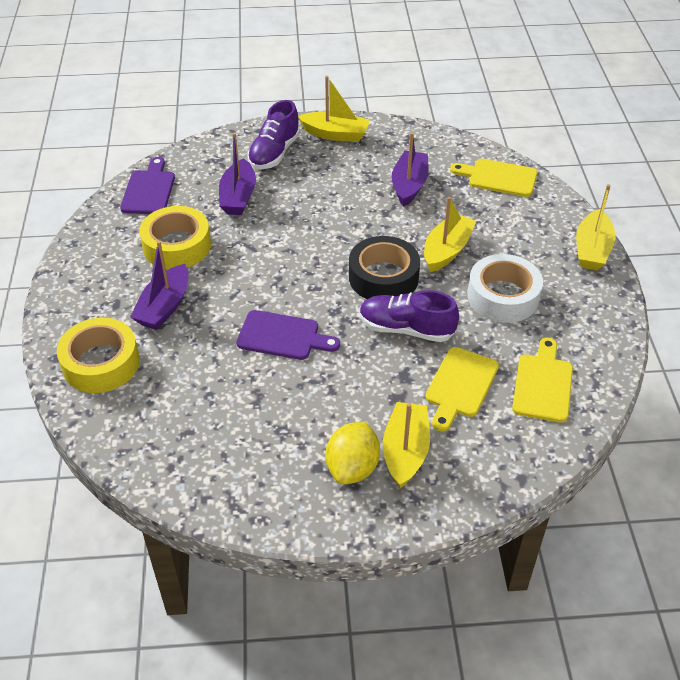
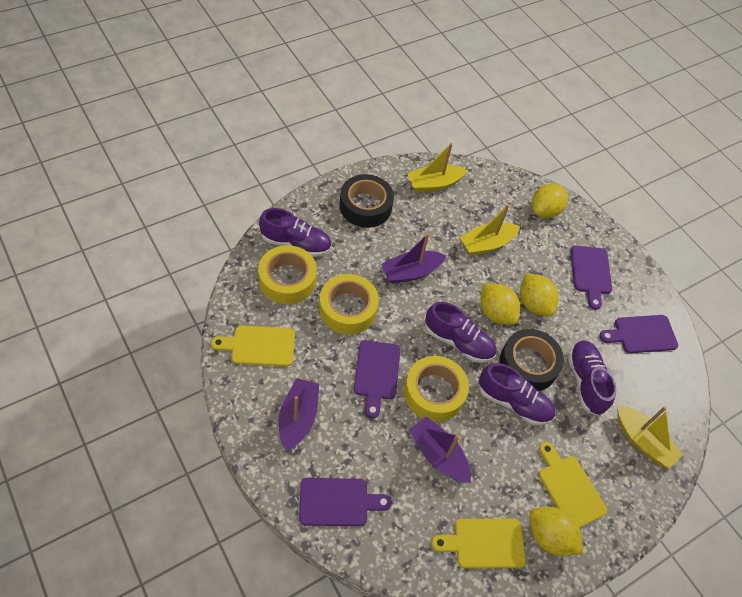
black tape: 1 -> 2
purple cutting board: 2 -> 4
purple shoe: 2 -> 4
white tape: 1 -> 0
yellow boat: 4 -> 3
yellow lemon: 1 -> 4
yellow tape: 2 -> 3

